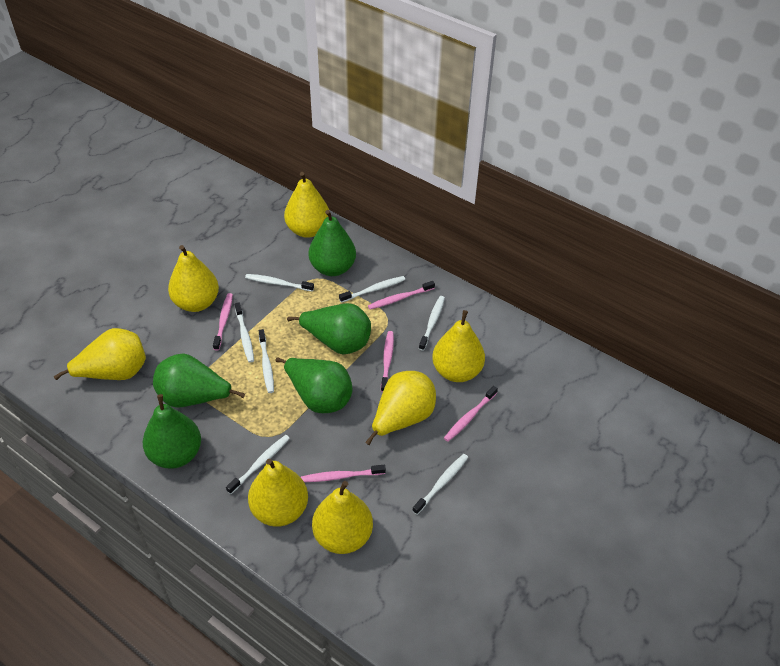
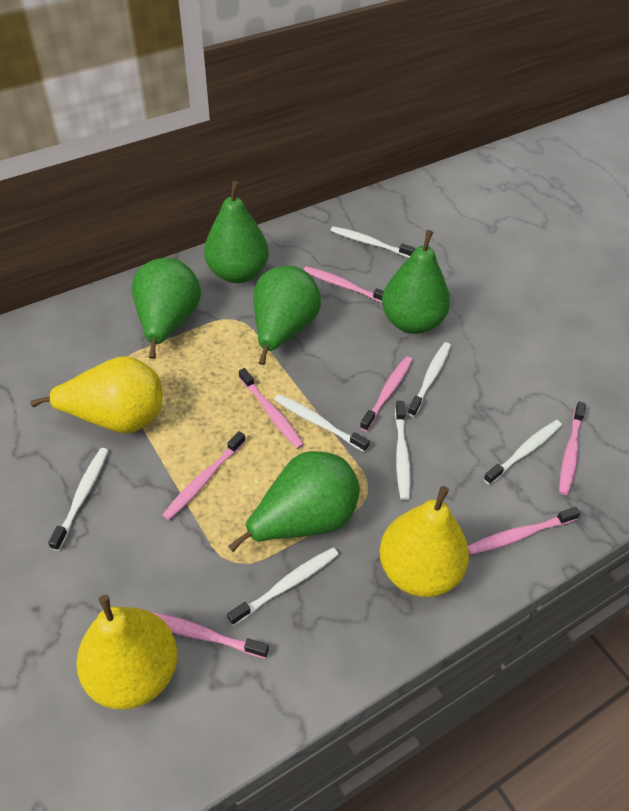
pink toothbrush: 5 -> 7
yellow pear: 7 -> 3

